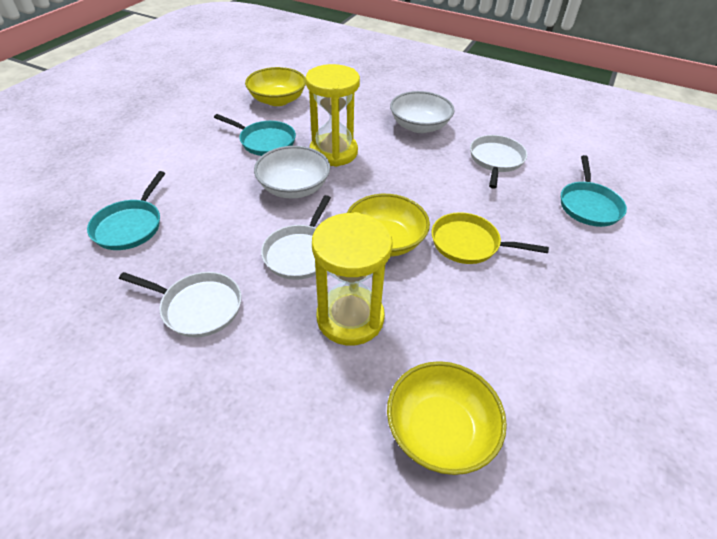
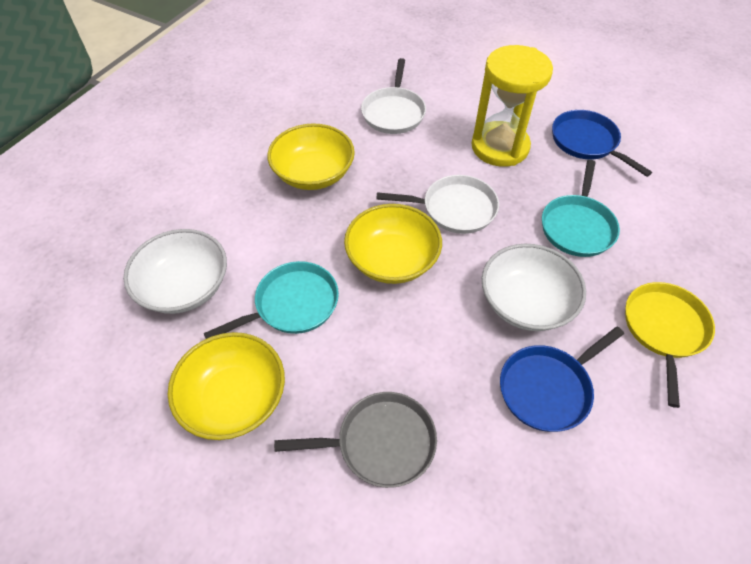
blue pan: 0 -> 2
grey pan: 0 -> 1
turquoise pan: 3 -> 2
white pan: 3 -> 2
yellow hourglass: 2 -> 1

